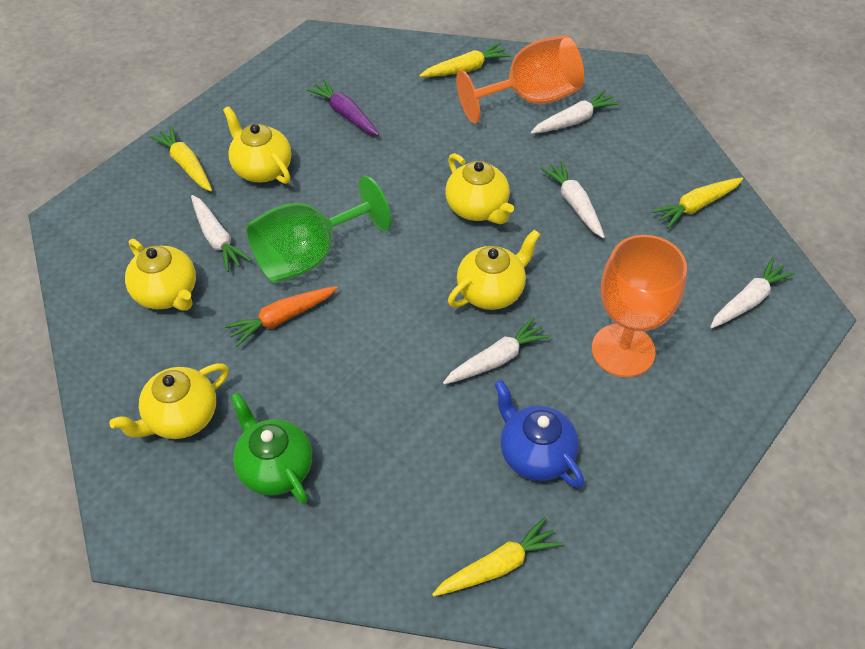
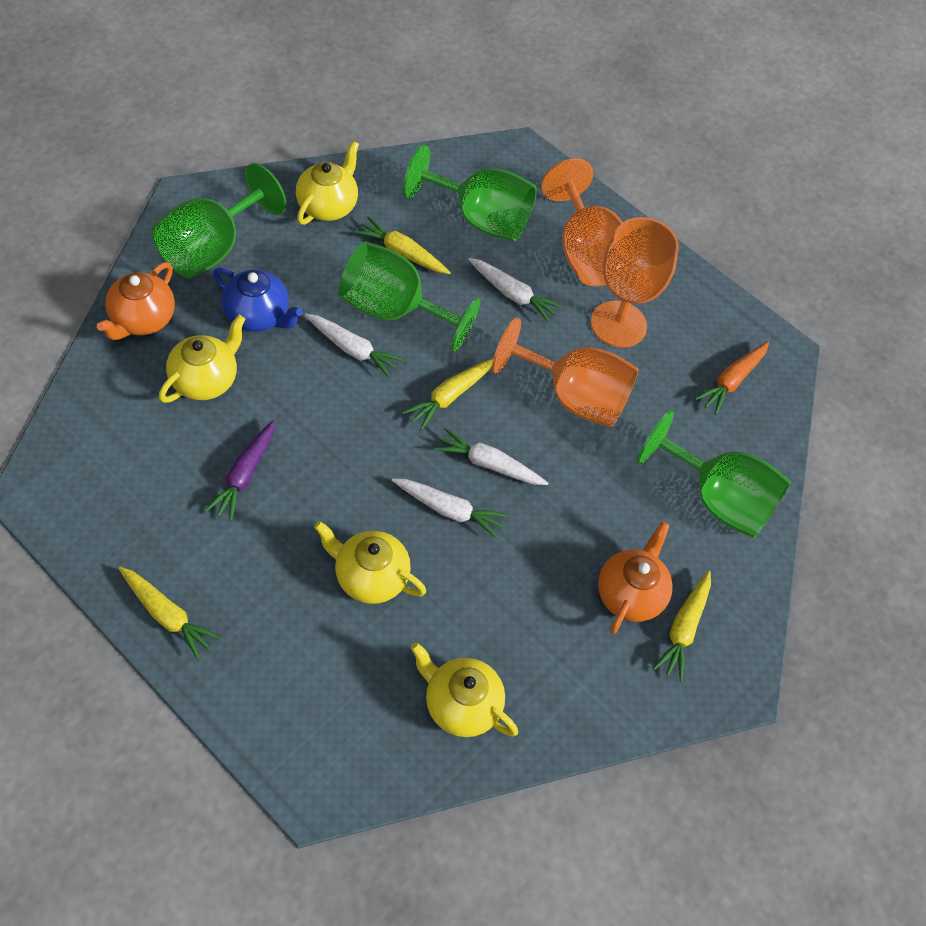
green goblet: 1 -> 4
green teapot: 1 -> 0
orange goblet: 2 -> 3
orange teapot: 0 -> 2
white carrot: 5 -> 4
yellow teapot: 5 -> 4

